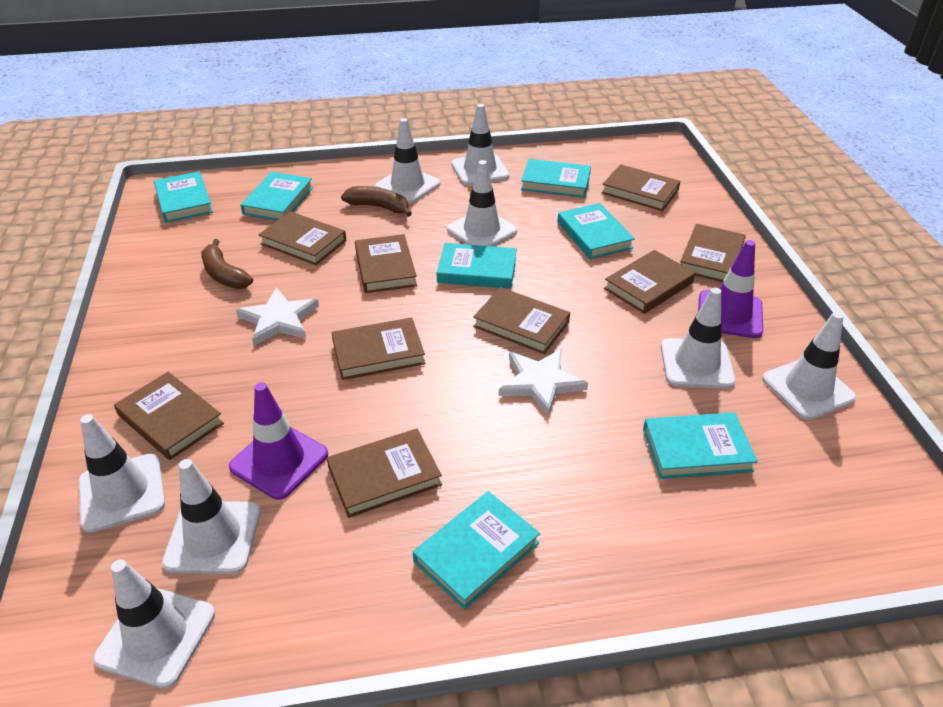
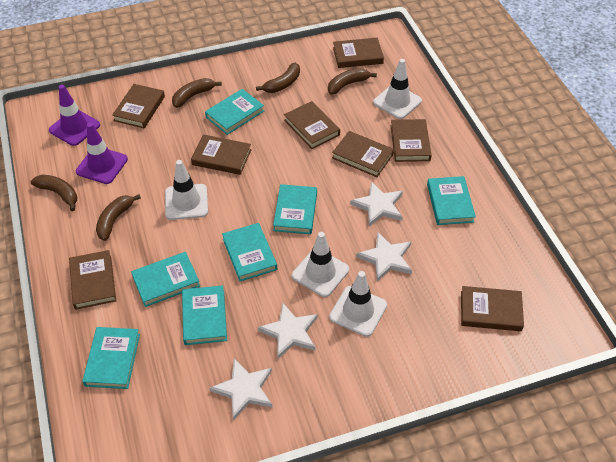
brown banana: 2 -> 5
brown book: 9 -> 8
white star: 2 -> 4
white traffic cone: 8 -> 4

